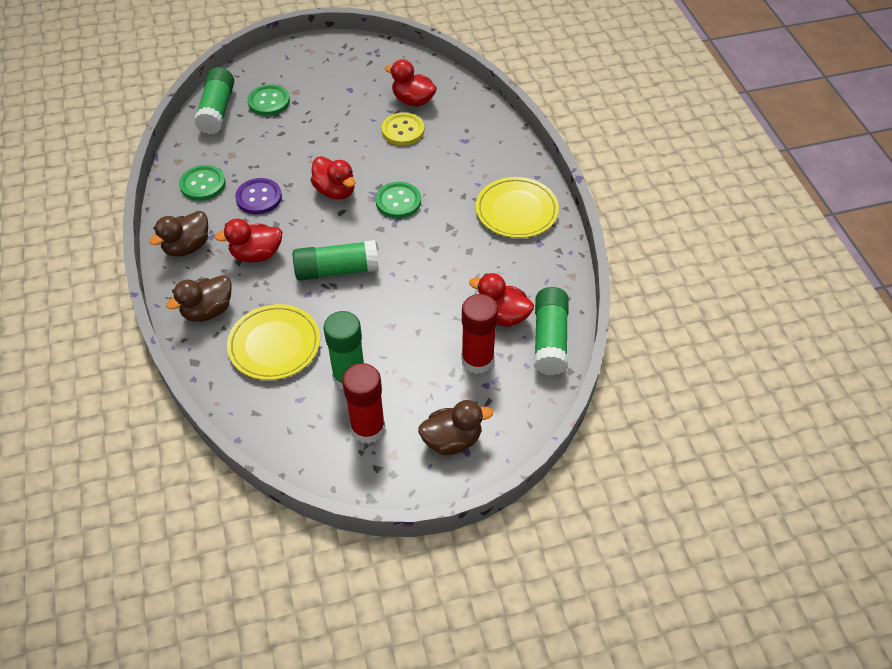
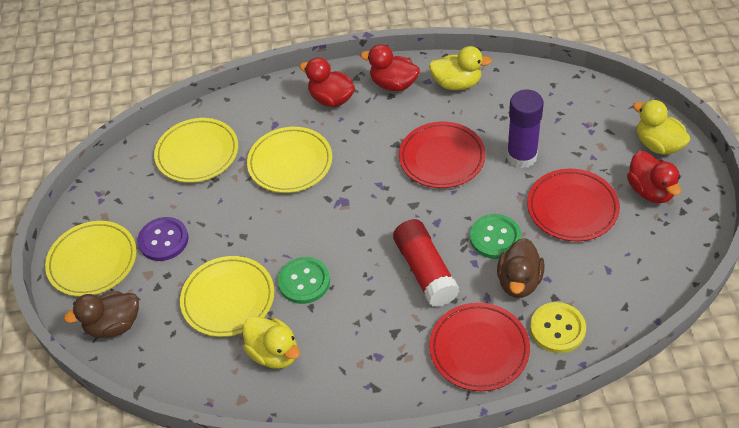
brown duck: 3 -> 2
green button: 3 -> 2
green glue stick: 4 -> 0
purple glue stick: 0 -> 1
red duck: 4 -> 3
red glue stick: 2 -> 1
red plate: 0 -> 3
yellow duck: 0 -> 3
yellow plate: 2 -> 4

